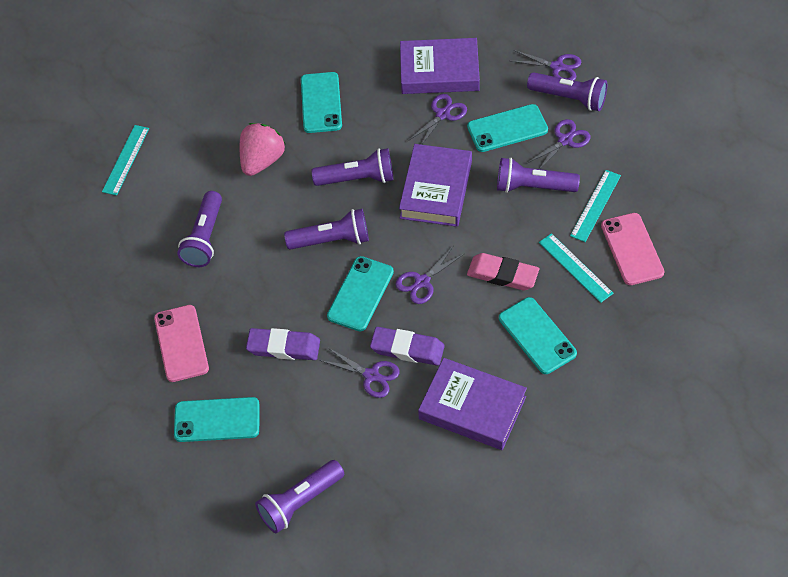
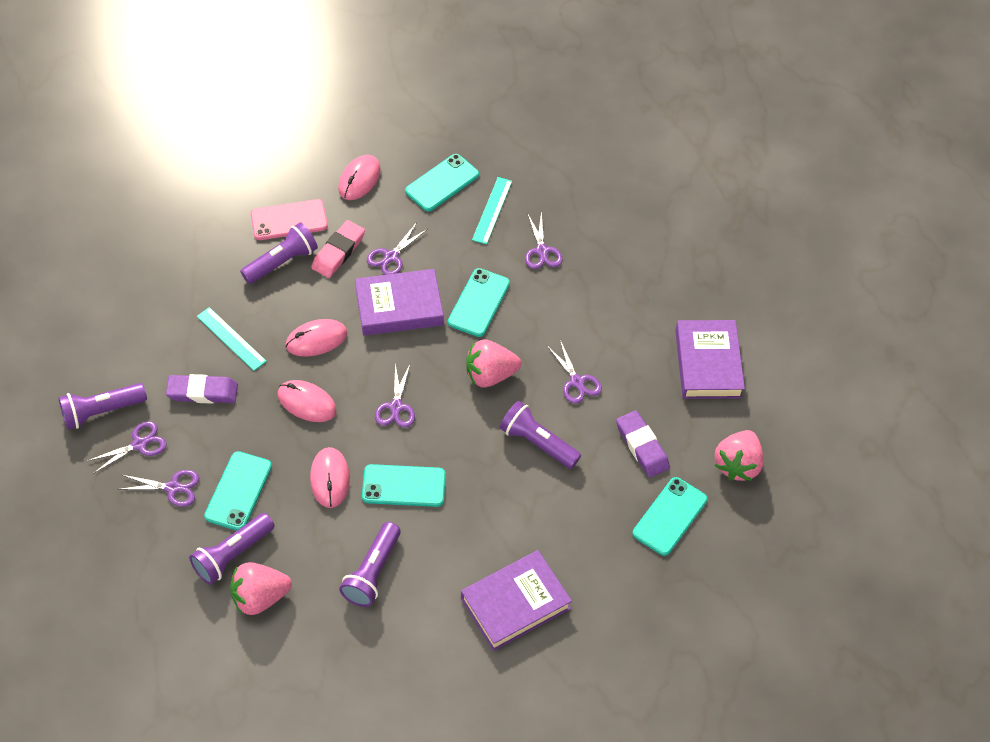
pink mouse: 0 -> 4
pink phone: 2 -> 1
pink strawberry: 1 -> 3
purple flashlight: 6 -> 5
purple scissors: 5 -> 6
turquoise ruler: 3 -> 2

